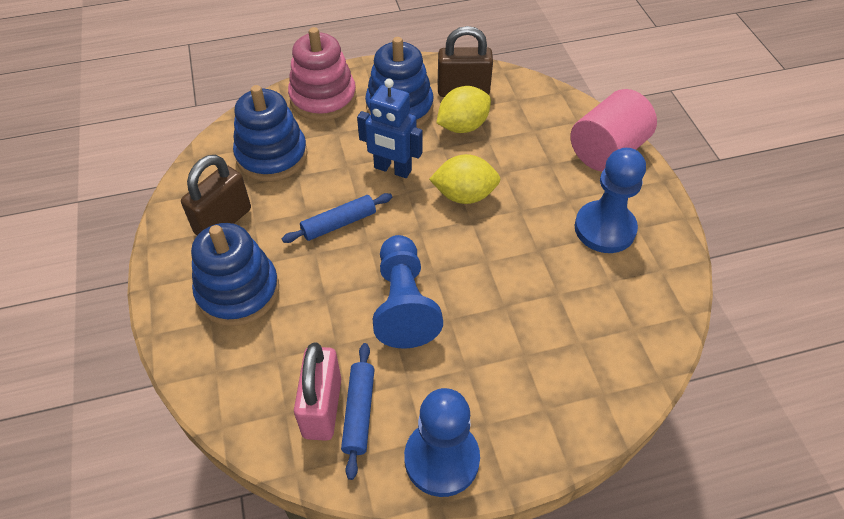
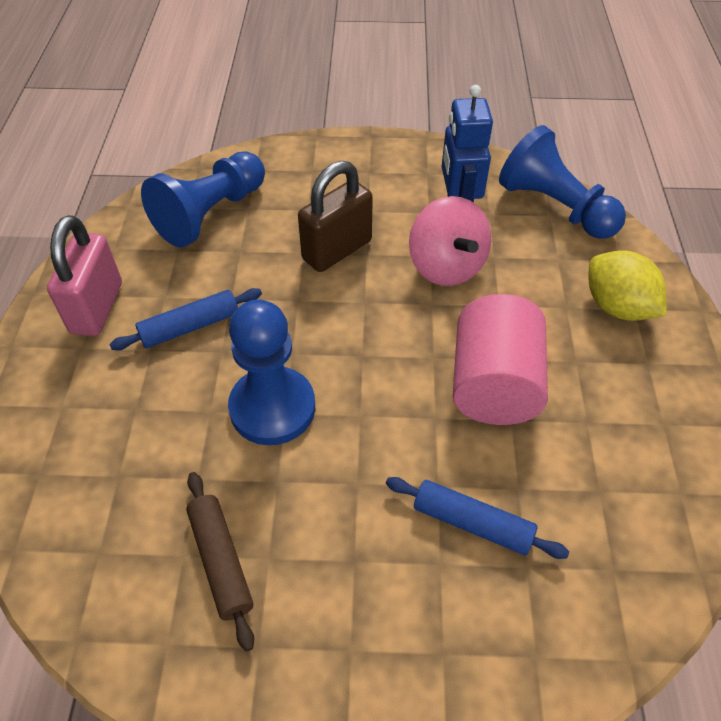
blue stacking toy: 3 -> 0
brown padlock: 2 -> 1
brown rolling pin: 0 -> 1
pink spinning top: 0 -> 1
pink stacking toy: 1 -> 0
yellow lemon: 2 -> 1

